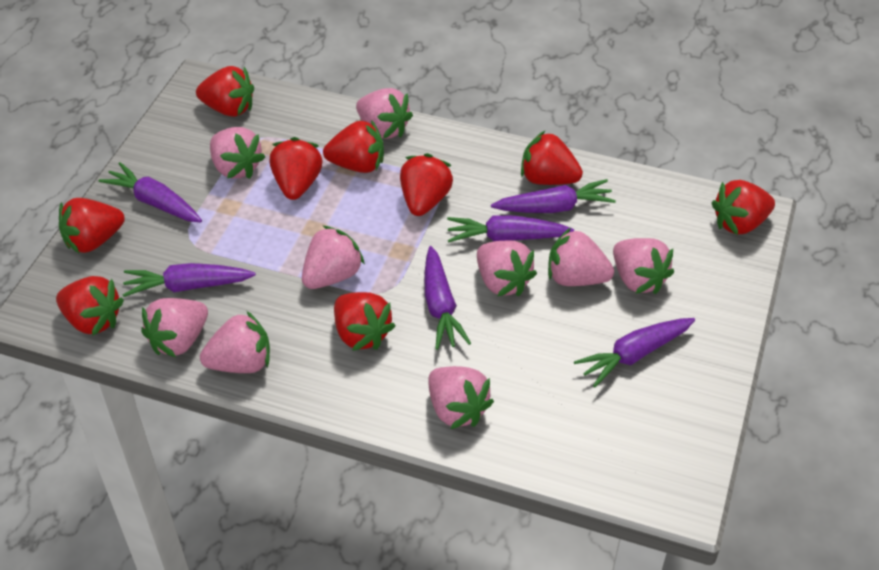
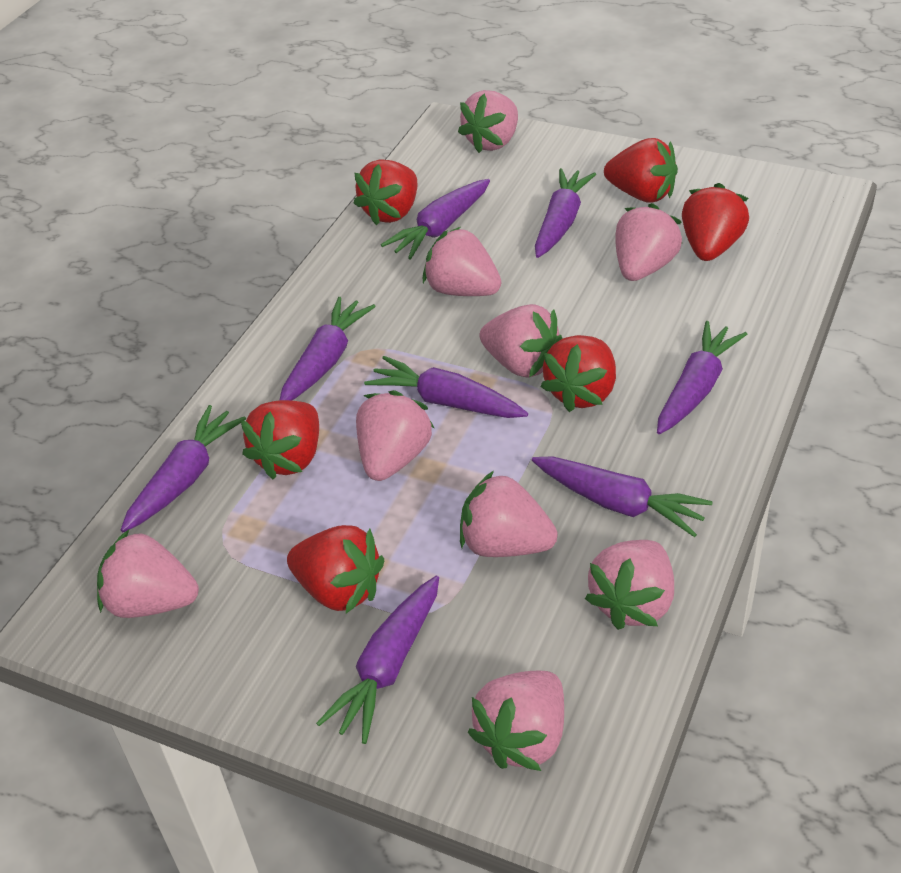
purple carrot: 6 -> 8
red strawberry: 9 -> 6

